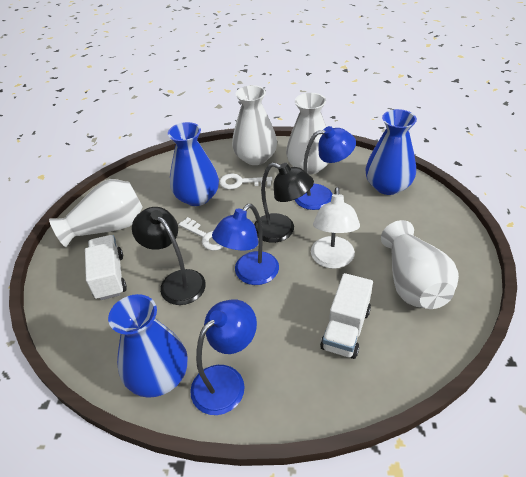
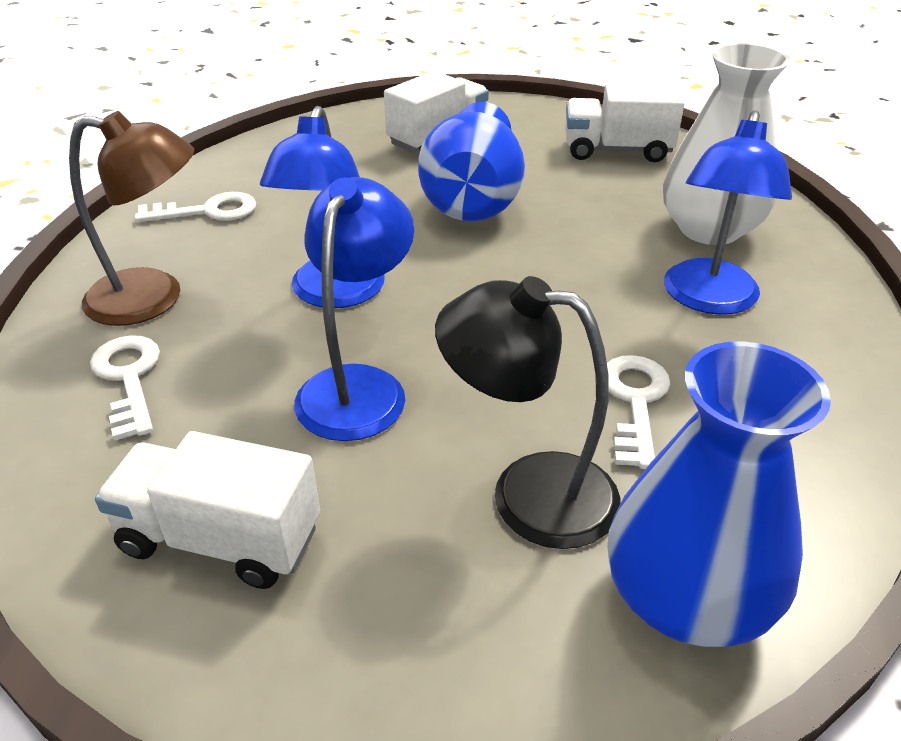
black lamp: 2 -> 1
blue vase: 3 -> 2
brown lamp: 0 -> 1
white key: 2 -> 3
white lamp: 1 -> 0
white truck: 2 -> 3
white vase: 4 -> 1

